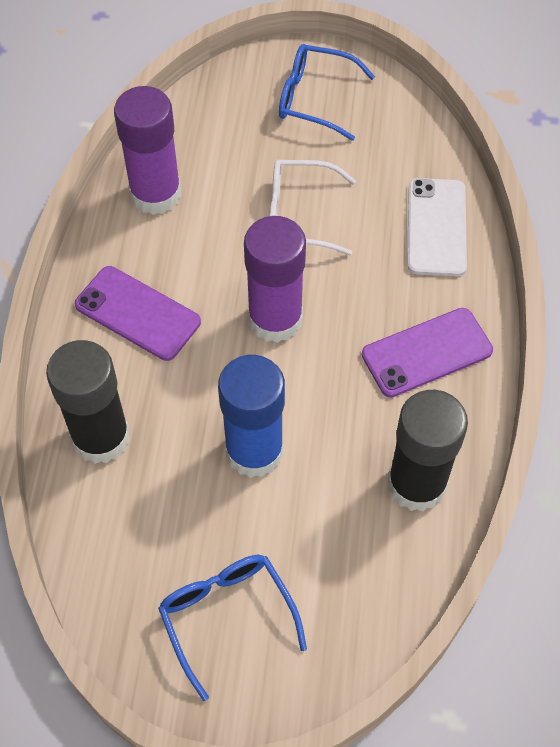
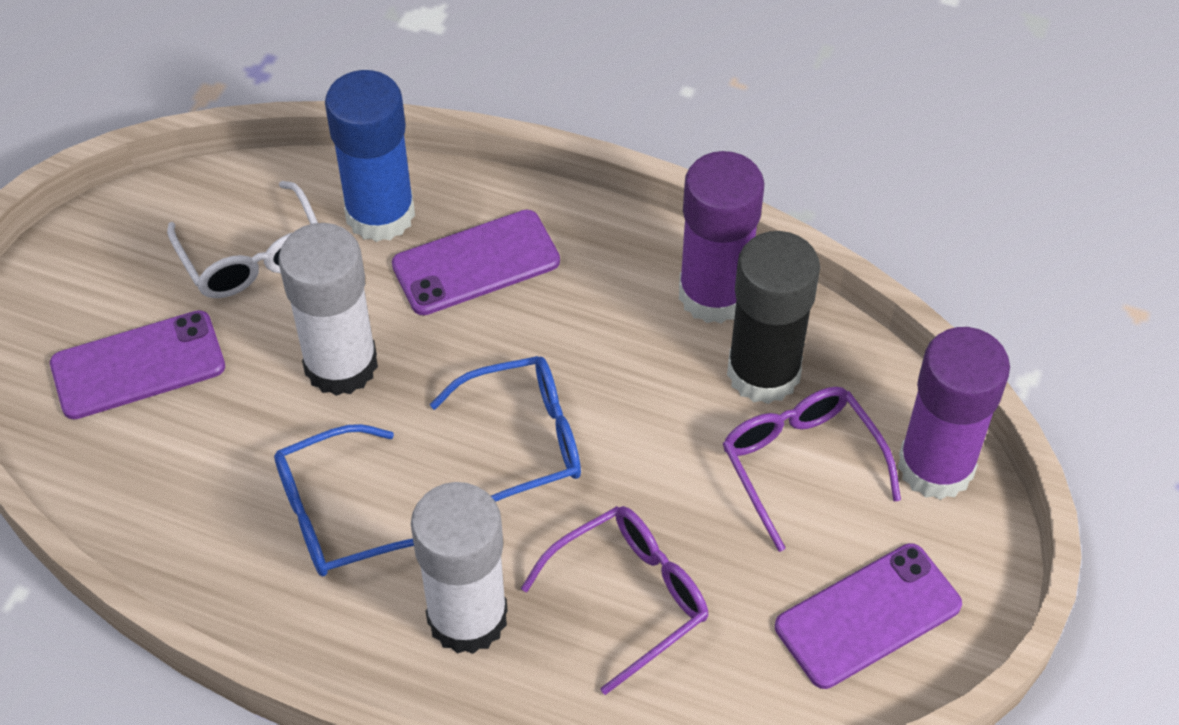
black glue stick: 2 -> 1
purple glasses: 0 -> 2
purple phone: 2 -> 3
white glue stick: 0 -> 2
white phone: 1 -> 0

